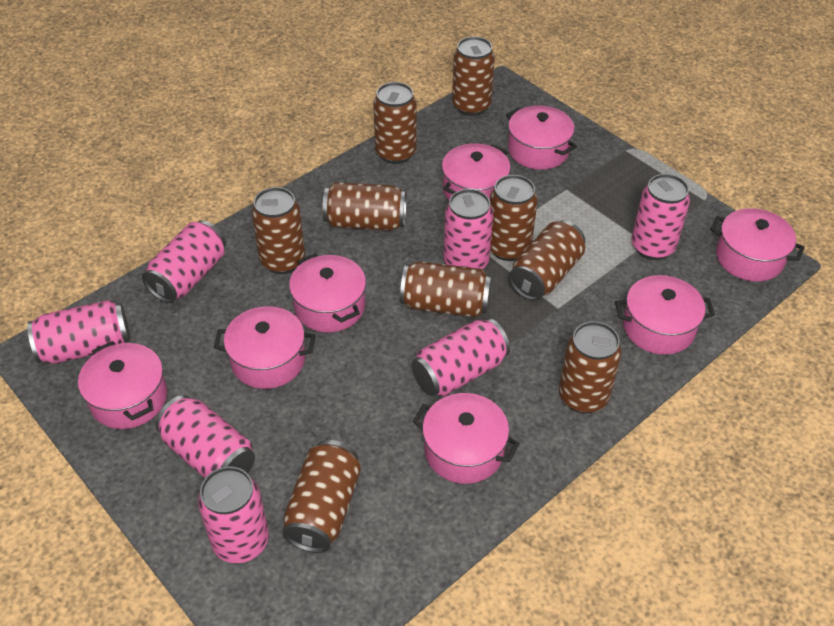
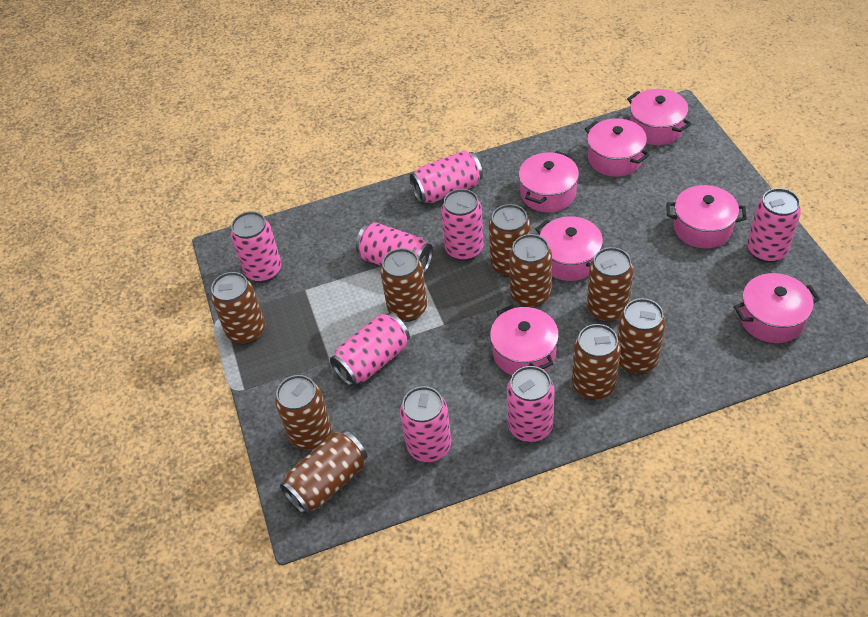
pink can: 7 -> 8
pink pot: 8 -> 7

